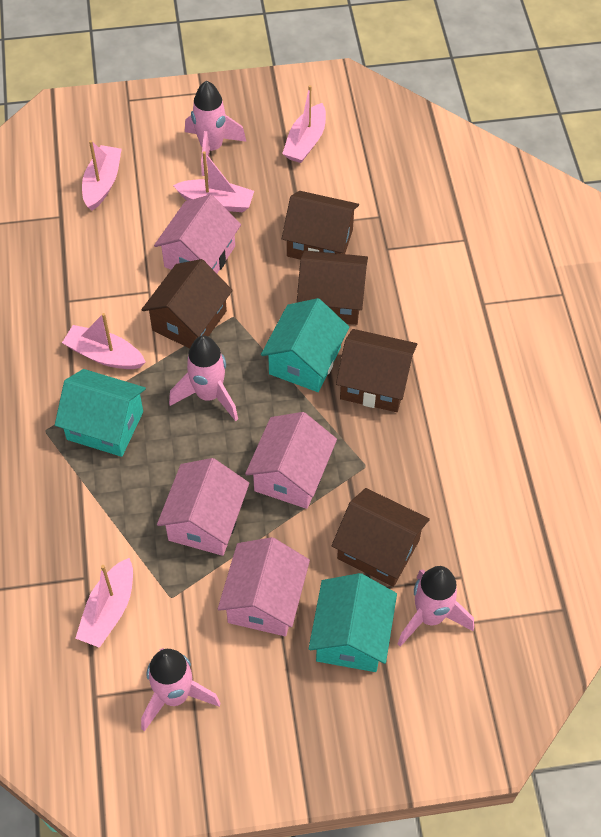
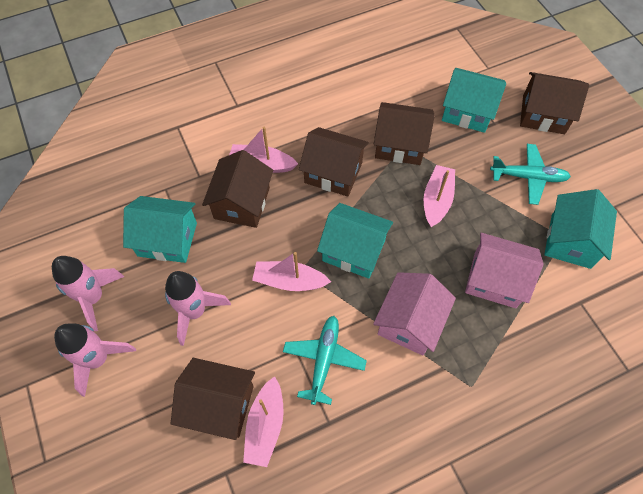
pink boat: 5 -> 4
pink house: 4 -> 2
pink rocket: 4 -> 3
turquoise house: 3 -> 4
turquoise plane: 0 -> 2

